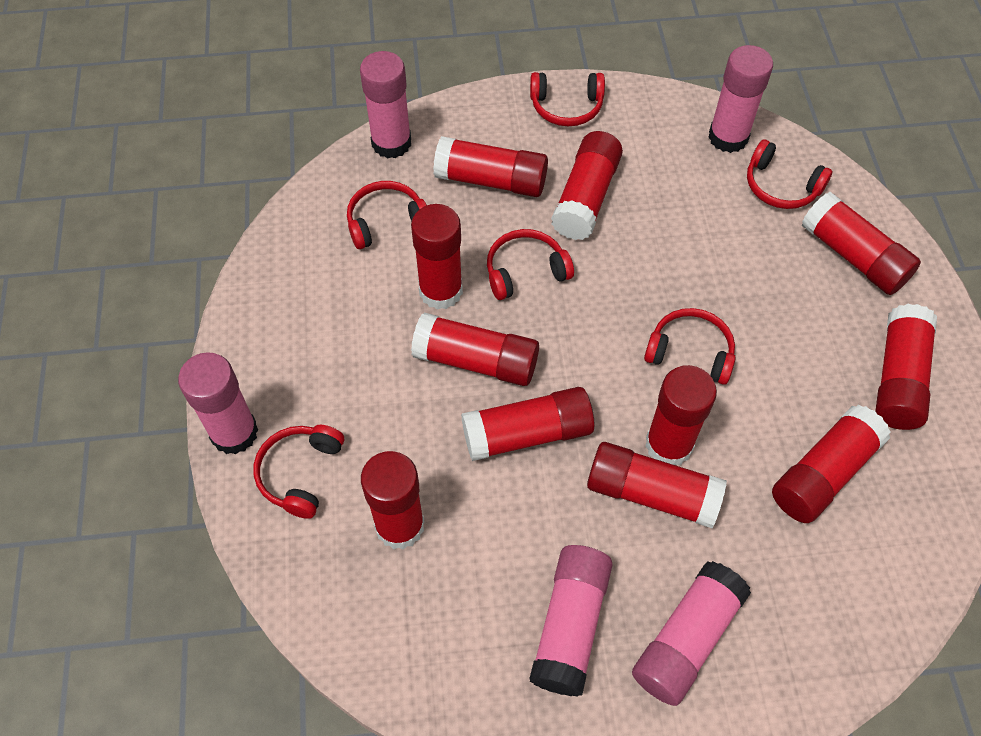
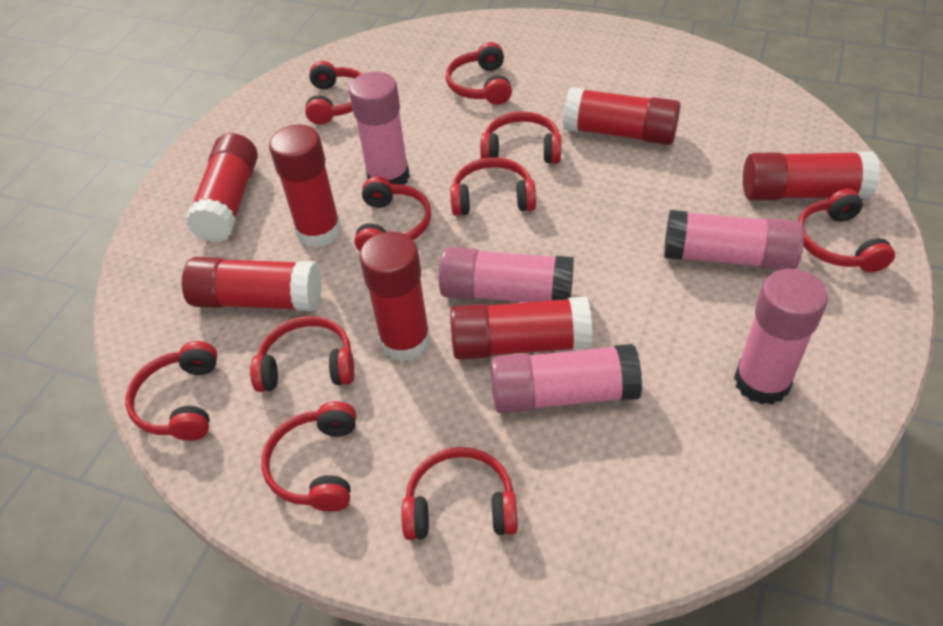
red glue stick: 11 -> 7
red headphones: 6 -> 10

